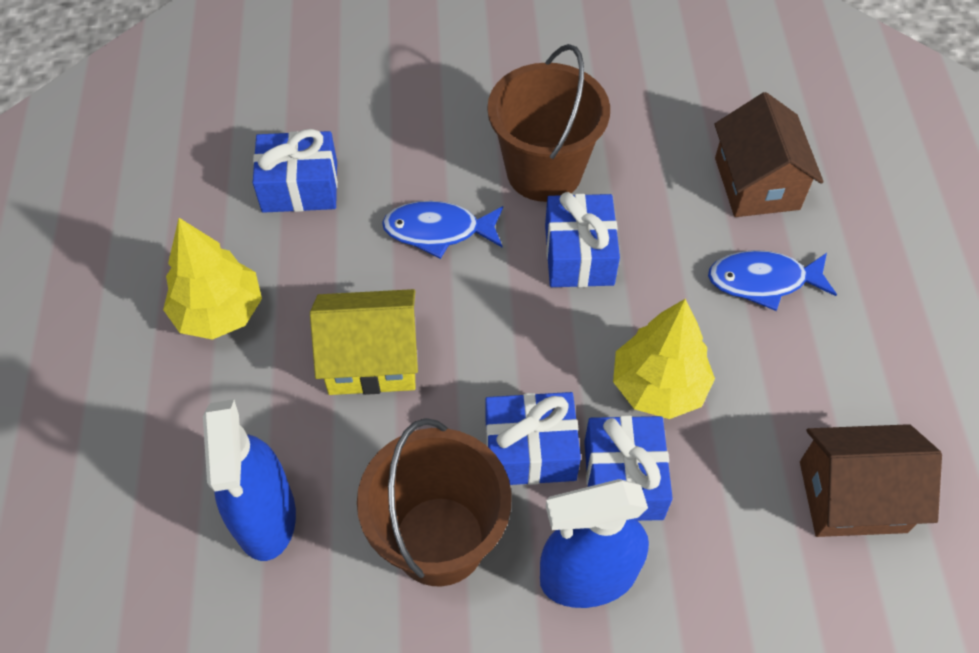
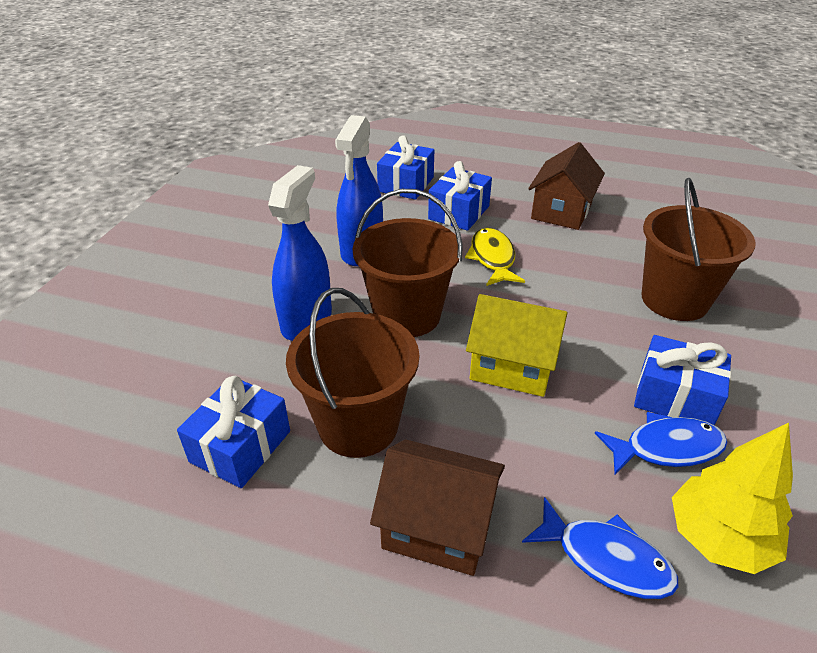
brown bucket: 2 -> 3
yellow fish: 0 -> 1
yellow tree: 2 -> 1

